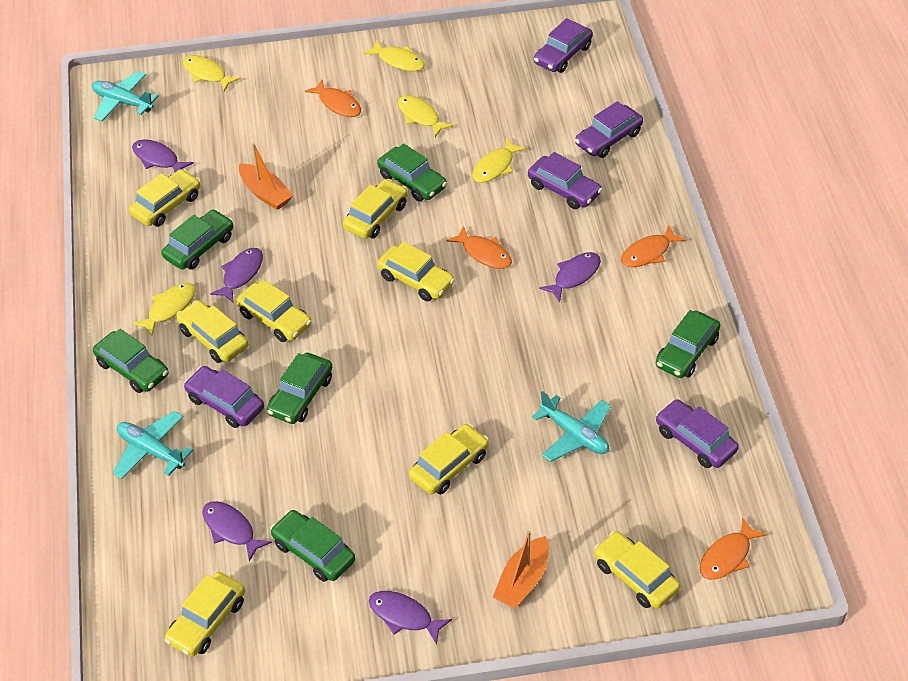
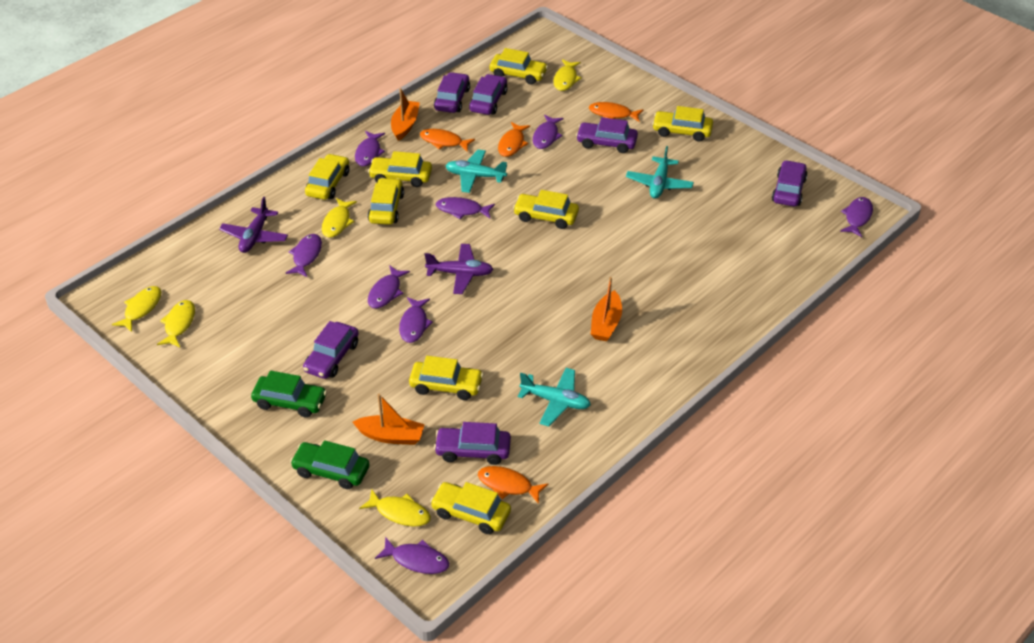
green car: 6 -> 2
orange boat: 2 -> 3
purple car: 5 -> 6
purple fish: 5 -> 8
purple plane: 0 -> 2

